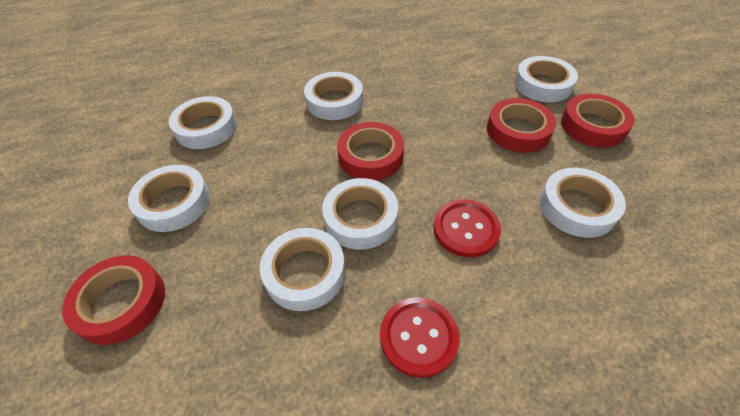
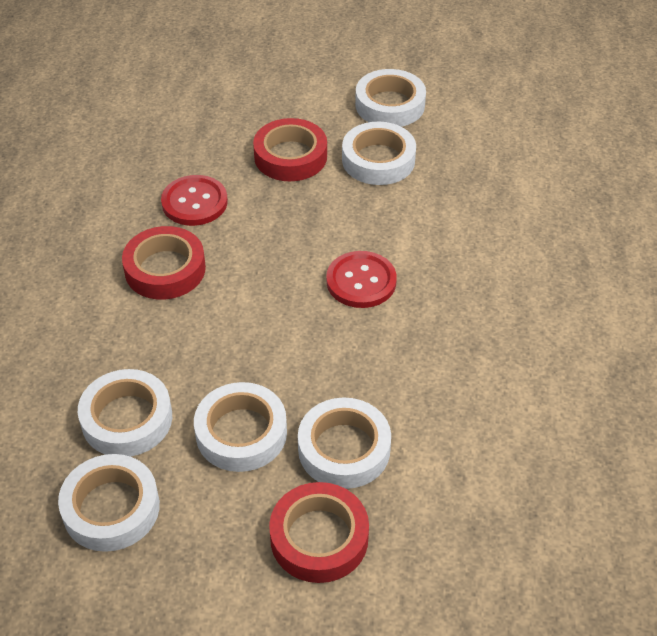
red tape: 4 -> 3
white tape: 7 -> 6

